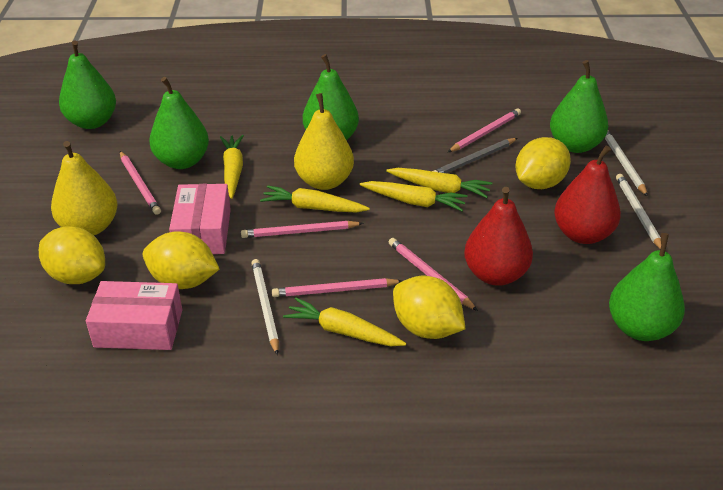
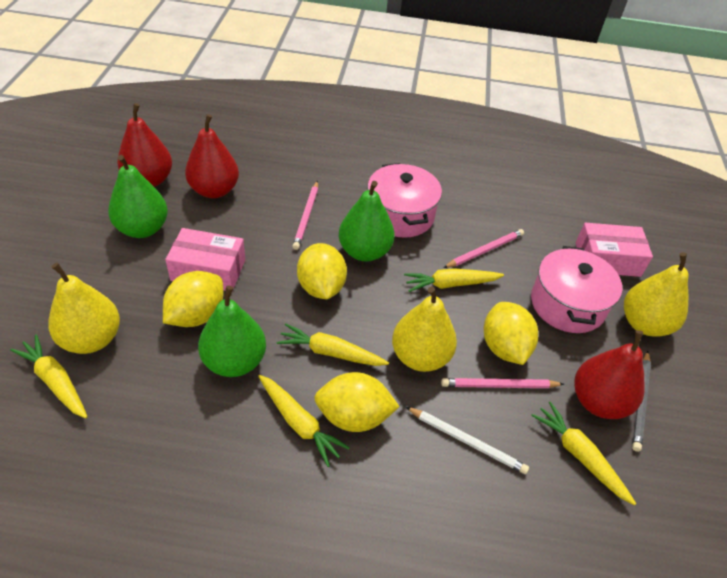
green pear: 5 -> 3
pink pencil: 5 -> 3
pink pot: 0 -> 2
red pear: 2 -> 3
white pencil: 3 -> 1
yellow pear: 2 -> 3

